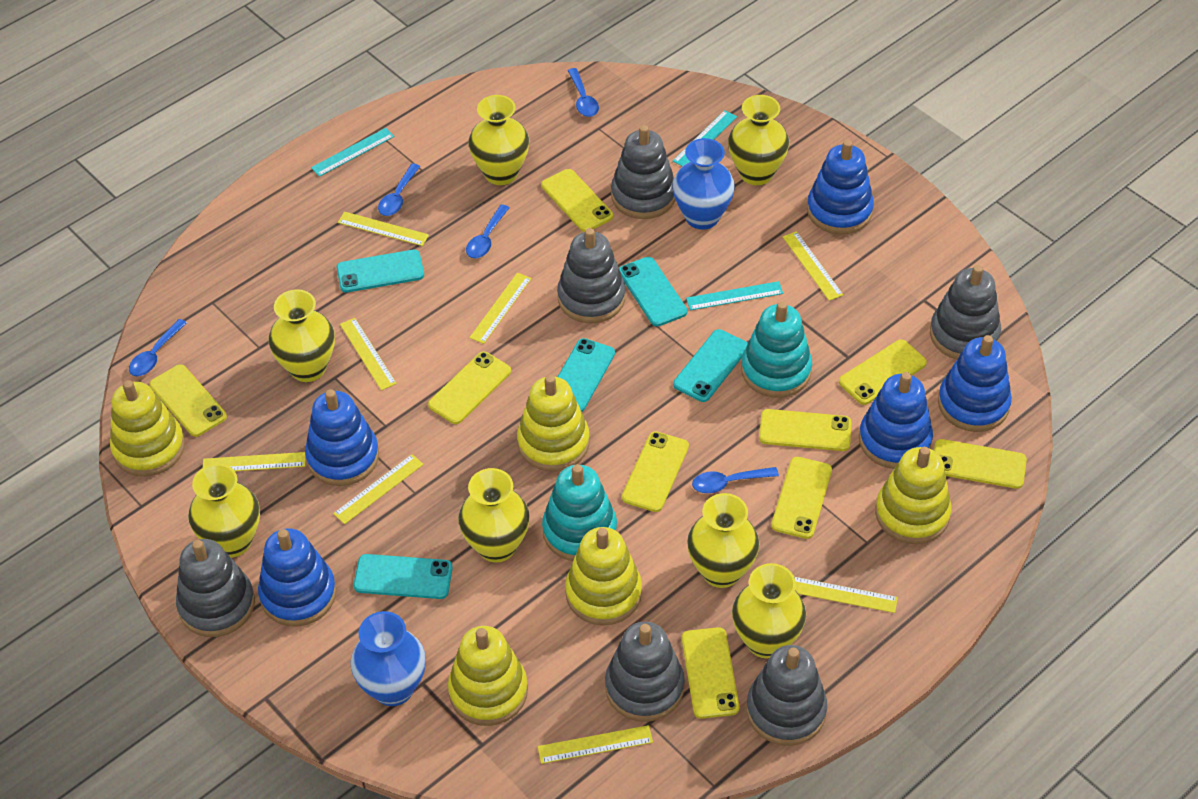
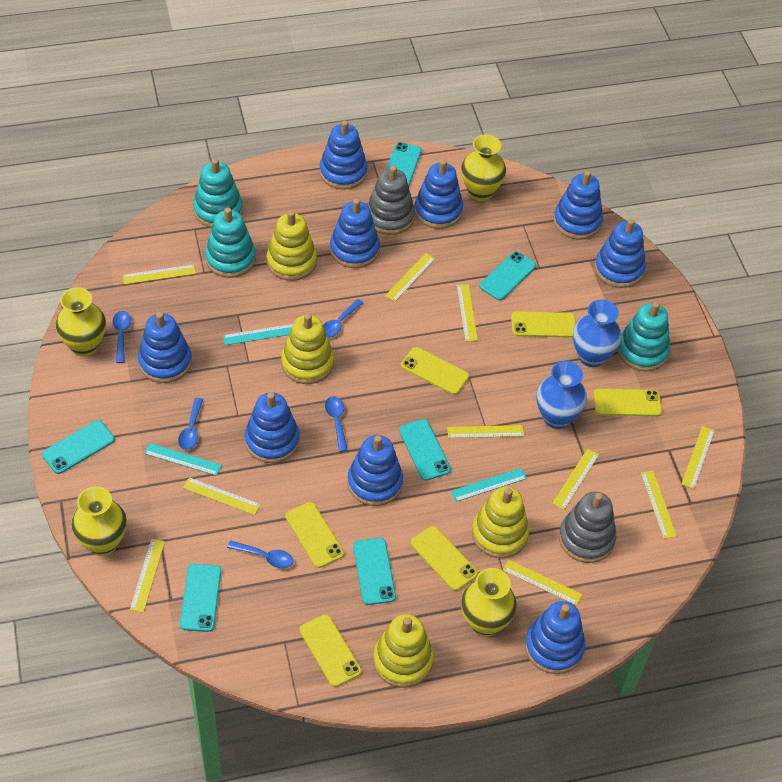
blue stacking toy: 5 -> 9
grey stacking toy: 6 -> 2
turquoise phone: 5 -> 6
turquoise stacking toy: 2 -> 3
yellow phone: 9 -> 6
yellow ruler: 8 -> 10
yellow stacking toy: 5 -> 4
yellow vase: 7 -> 4

